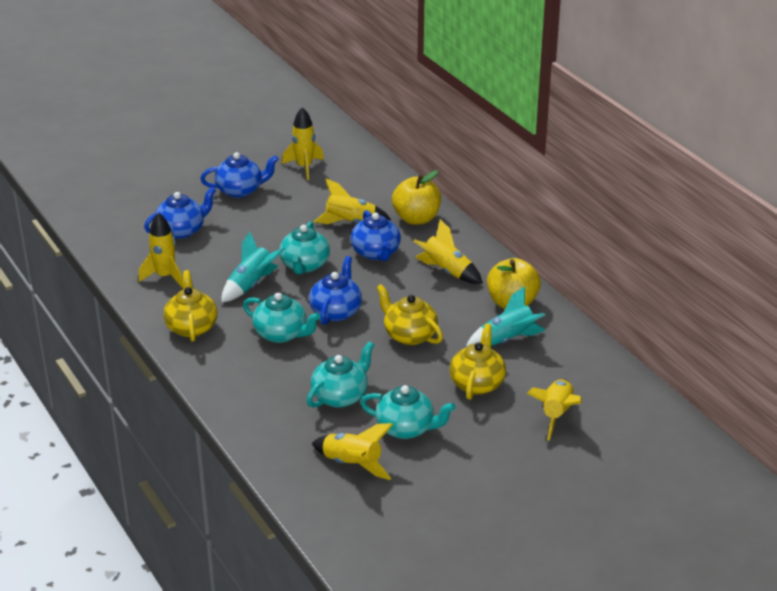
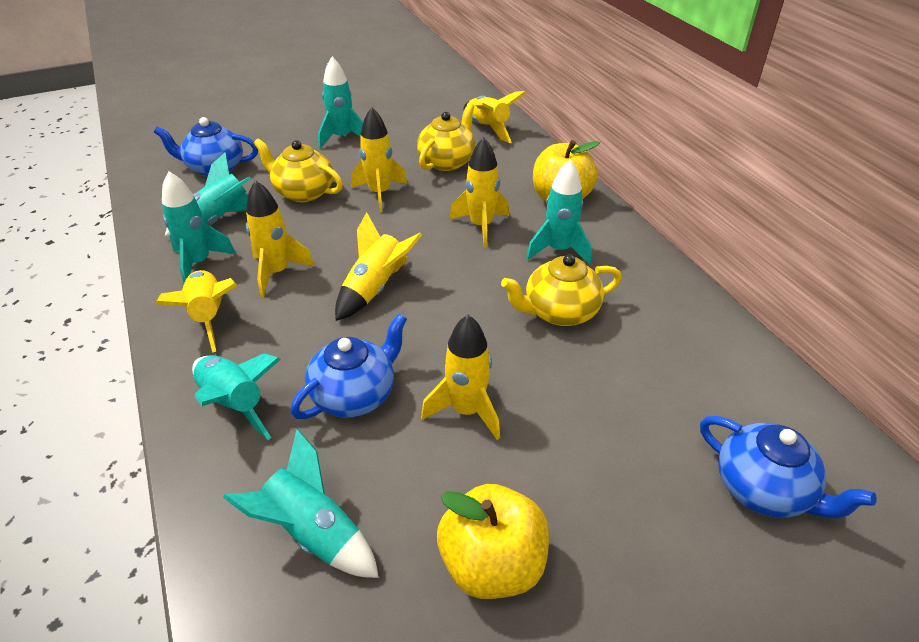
blue teapot: 4 -> 3
turquoise rocket: 2 -> 6
turquoise teapot: 4 -> 0
yellow rocket: 6 -> 7

